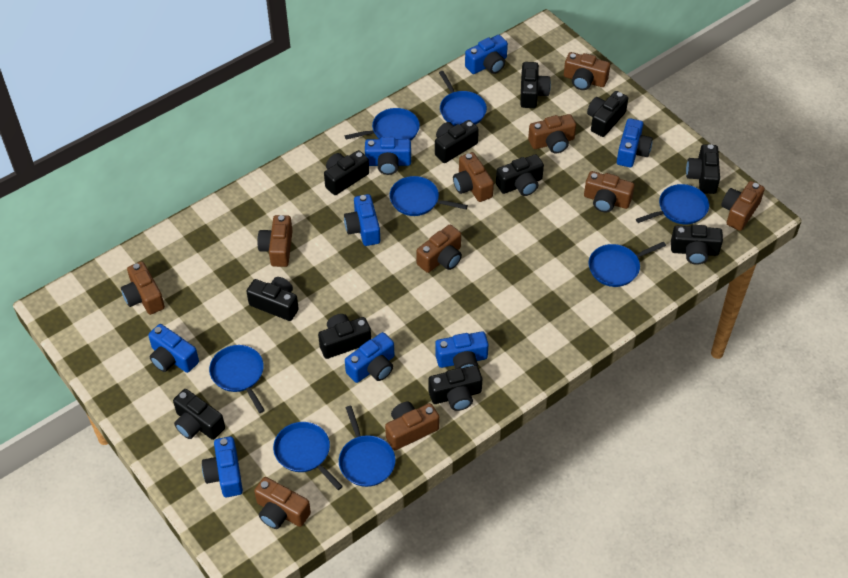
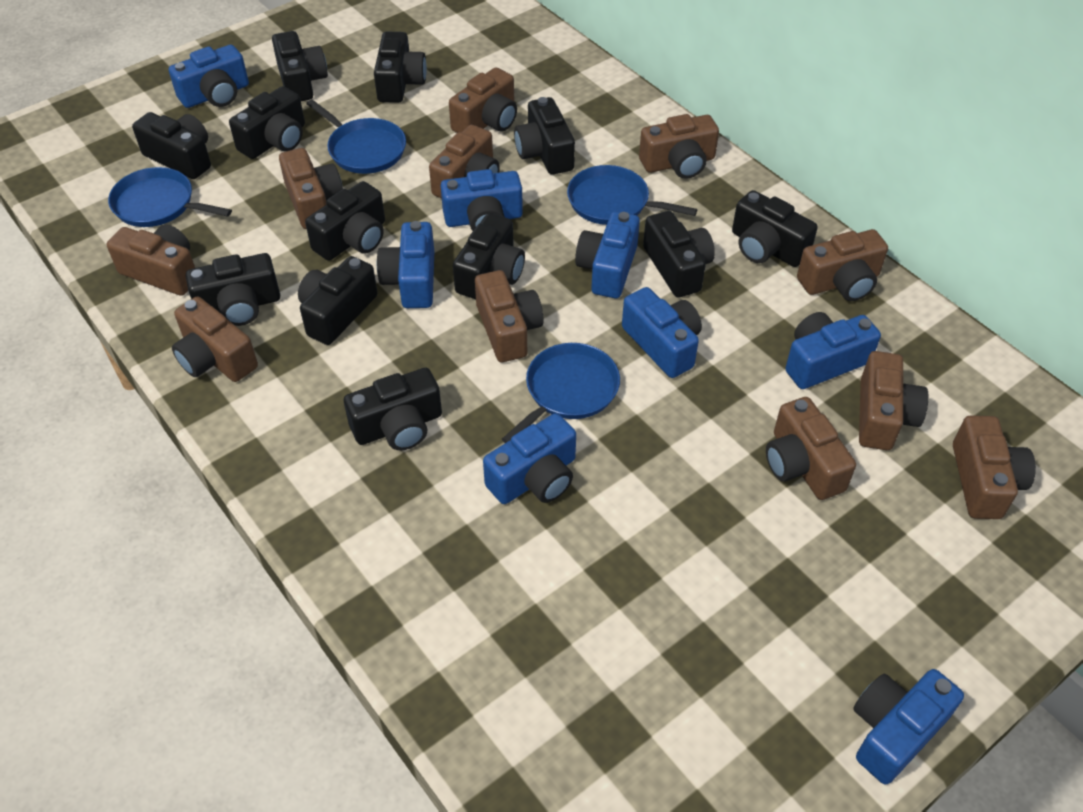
black camera: 11 -> 12
blue pan: 8 -> 4
brown camera: 10 -> 11

